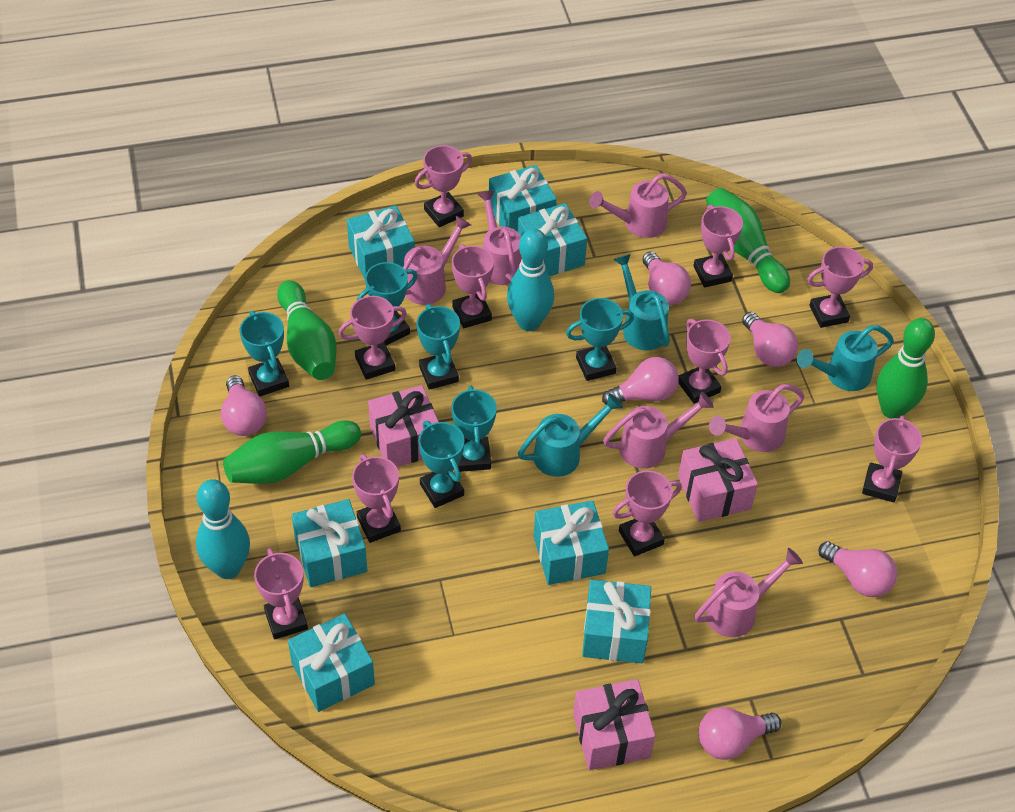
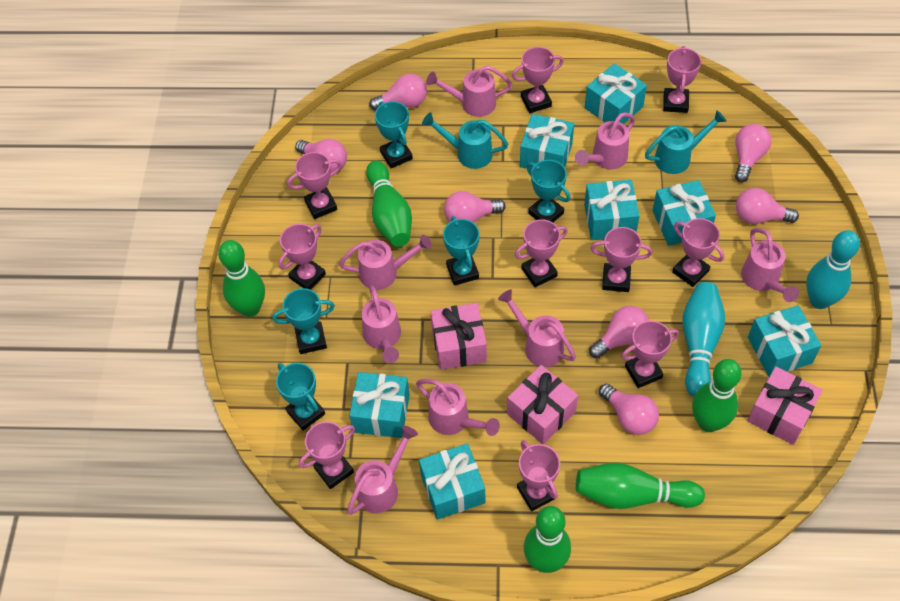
green bowling pin: 4 -> 5
pink light bulb: 6 -> 7
pink watering can: 6 -> 8
turquoise trophy: 6 -> 5
turquoise watering can: 3 -> 2

